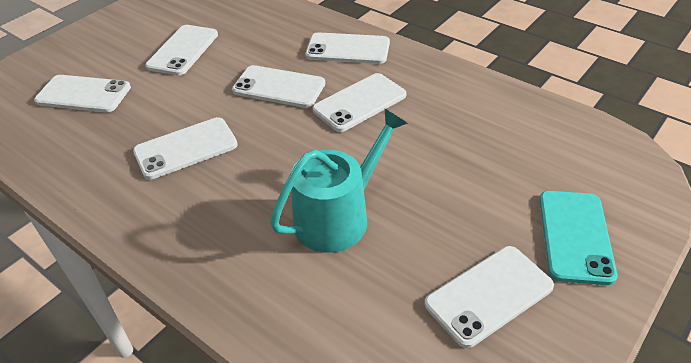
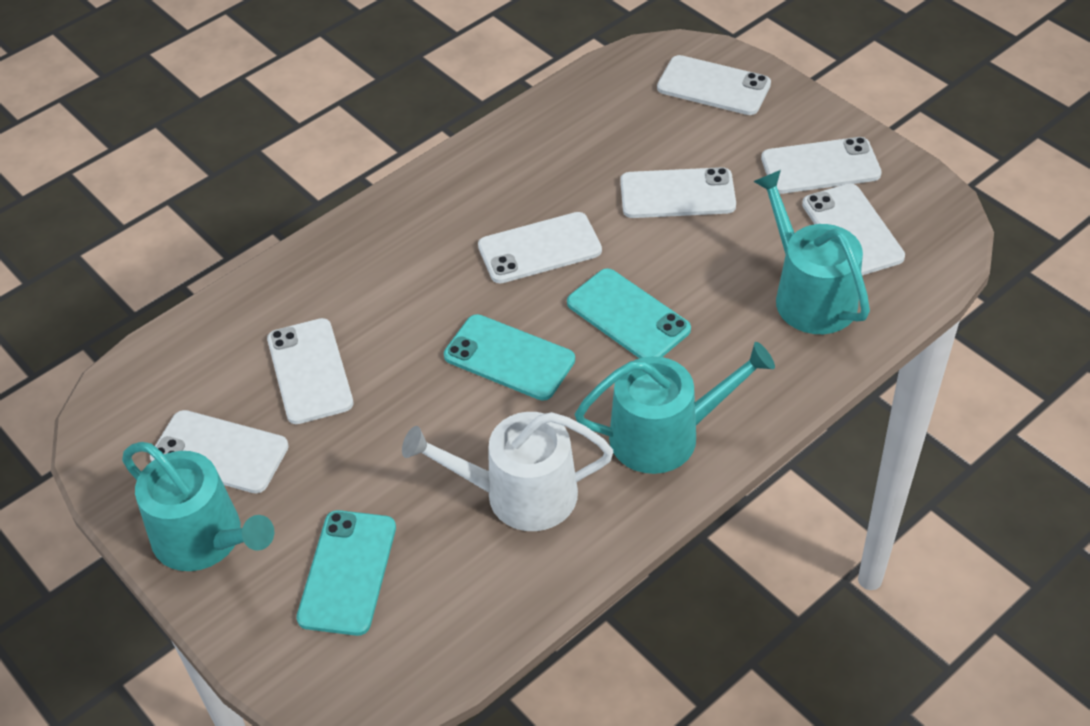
turquoise phone: 1 -> 3
turquoise watering can: 1 -> 3
white watering can: 0 -> 1

